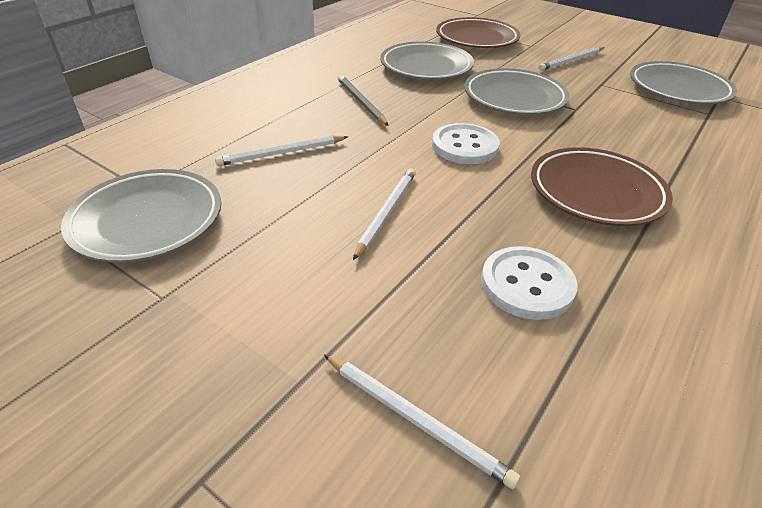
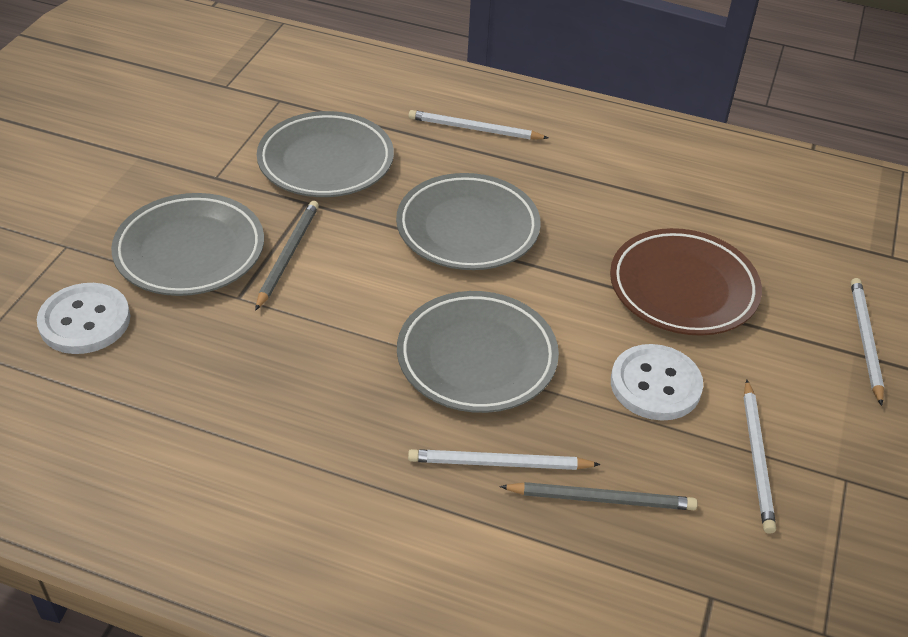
brown plate: 2 -> 1
grey pencil: 1 -> 2

